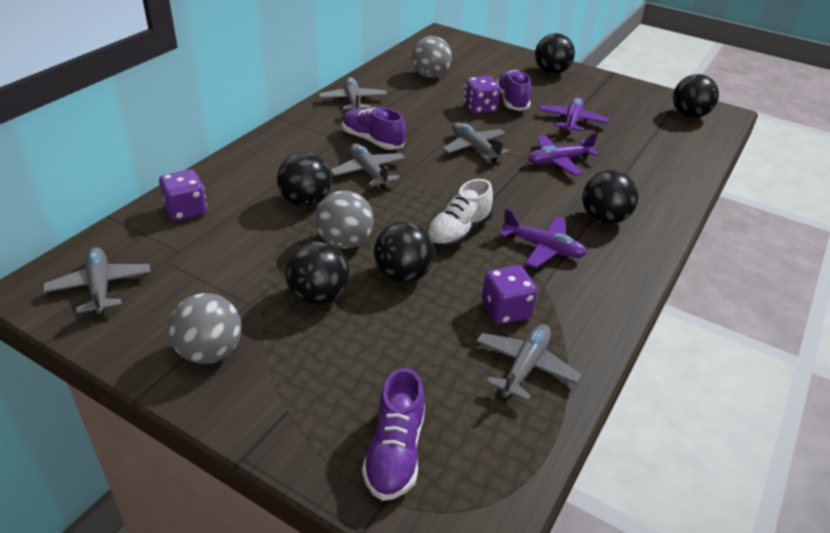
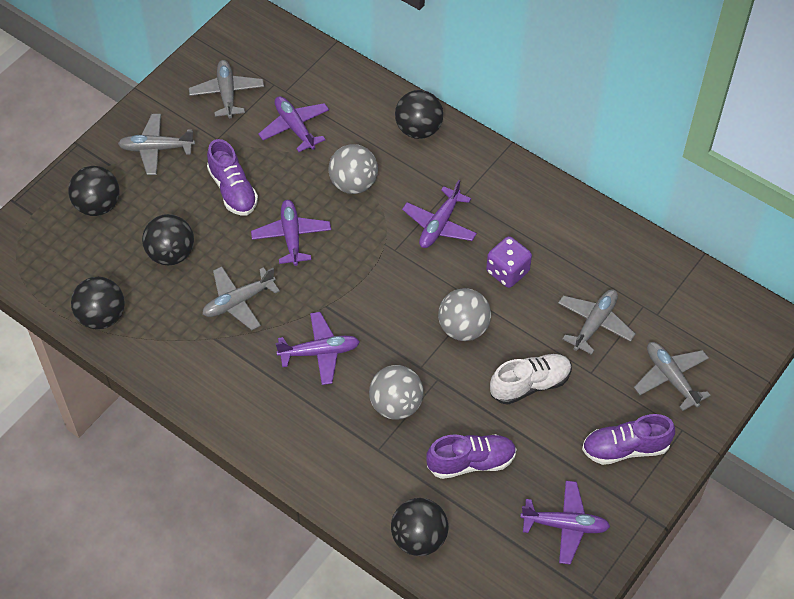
black ball: 6 -> 5
purple dice: 3 -> 1
purple plane: 3 -> 5

